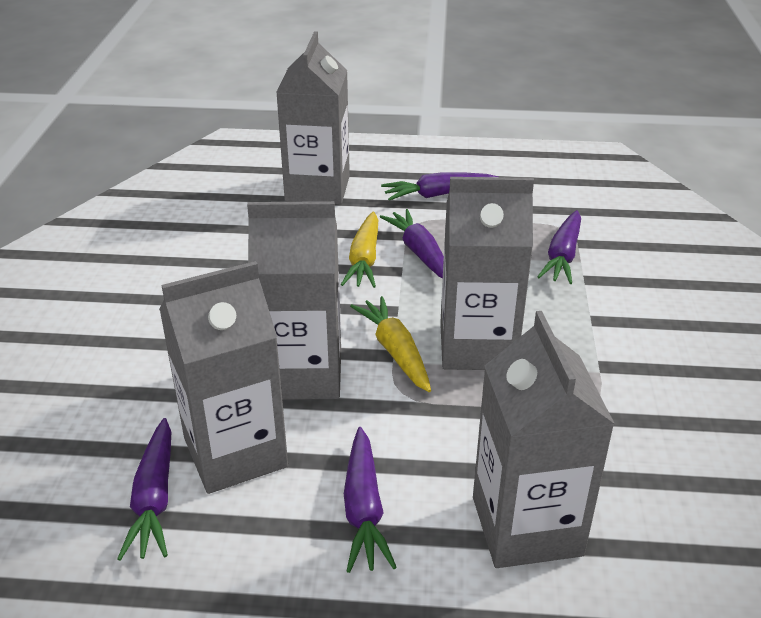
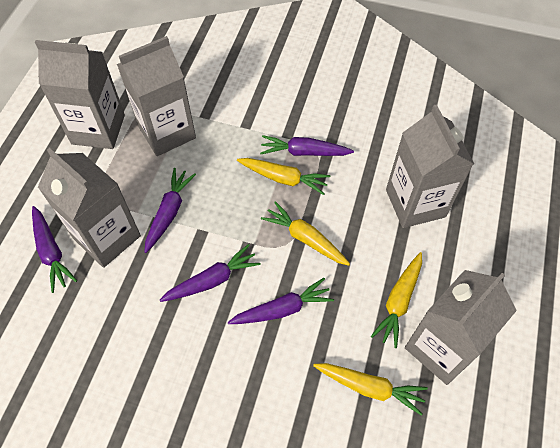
yellow carrot: 2 -> 4

